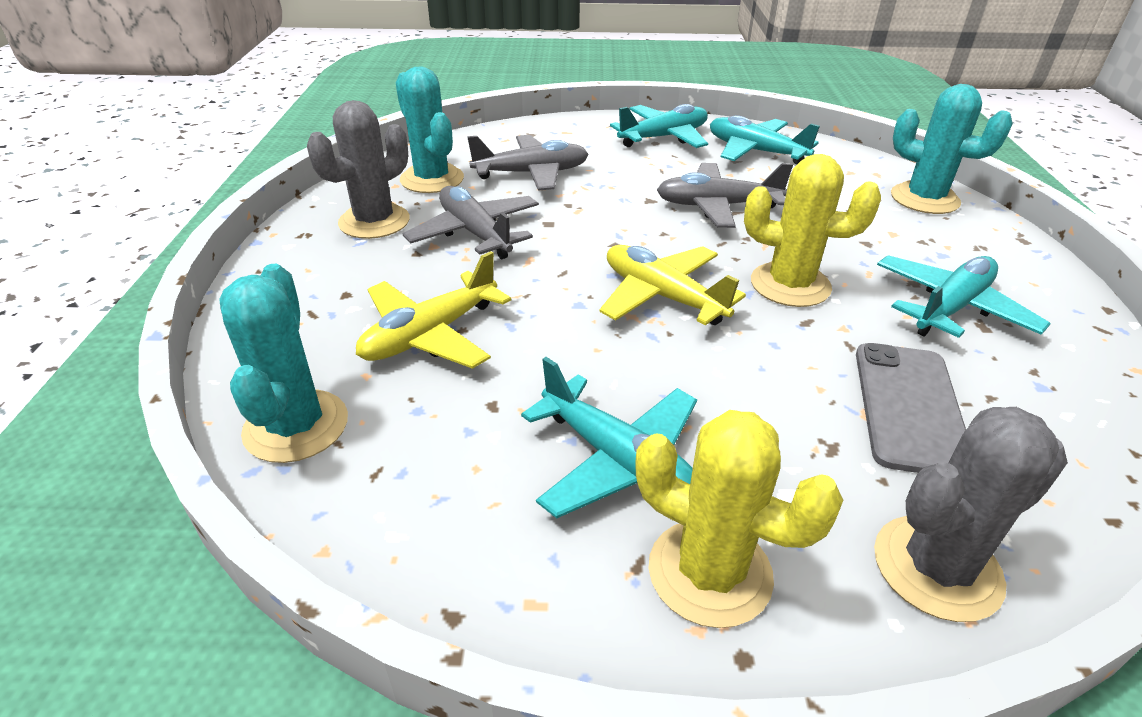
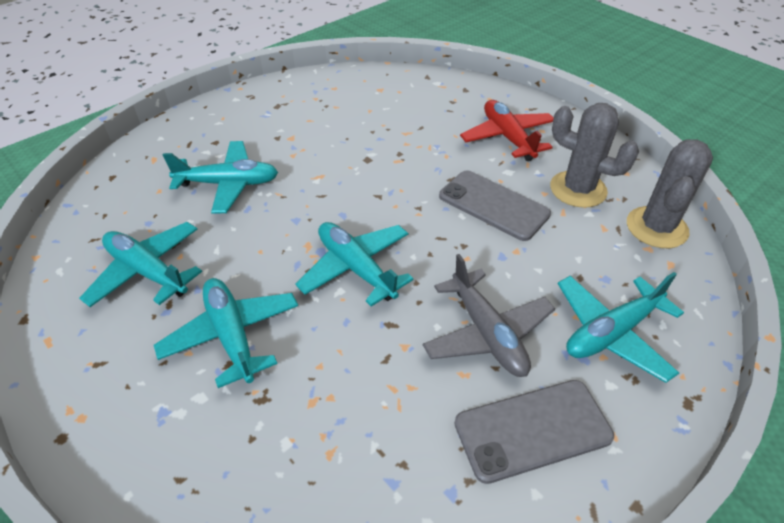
grey phone: 1 -> 2
grey plane: 3 -> 1
red plane: 0 -> 1
turquoise cactus: 3 -> 0
turquoise plane: 4 -> 5
yellow cactus: 2 -> 0
yellow plane: 2 -> 0

